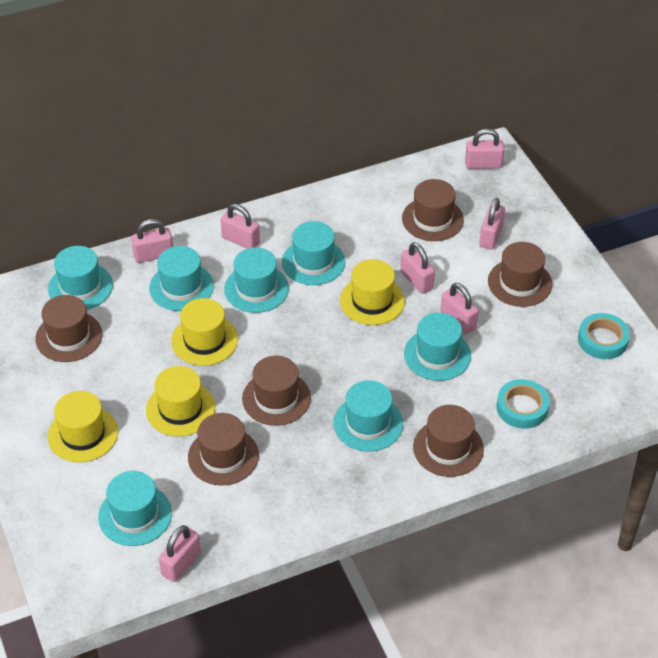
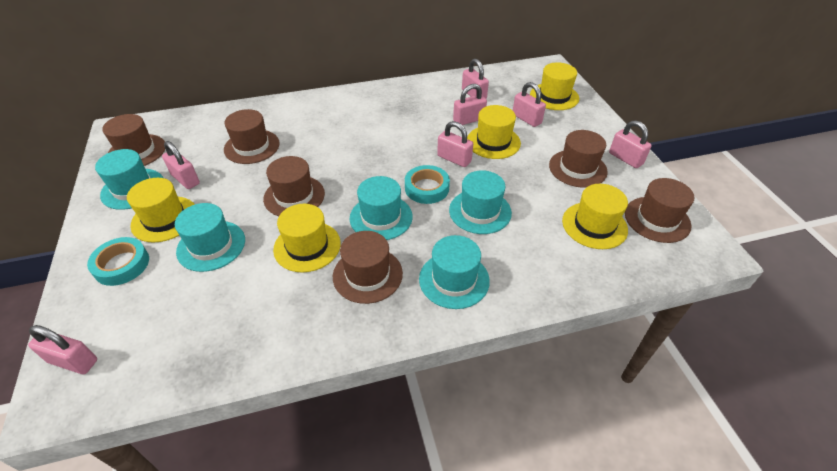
turquoise hat: 7 -> 5
yellow hat: 4 -> 5

